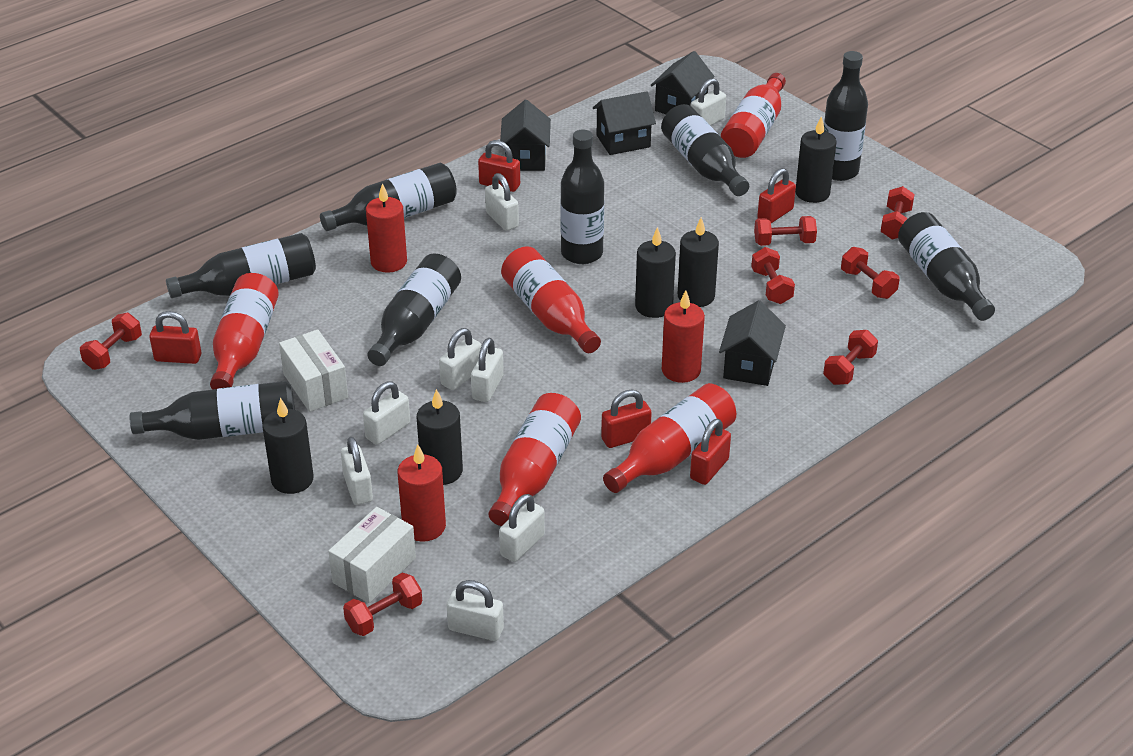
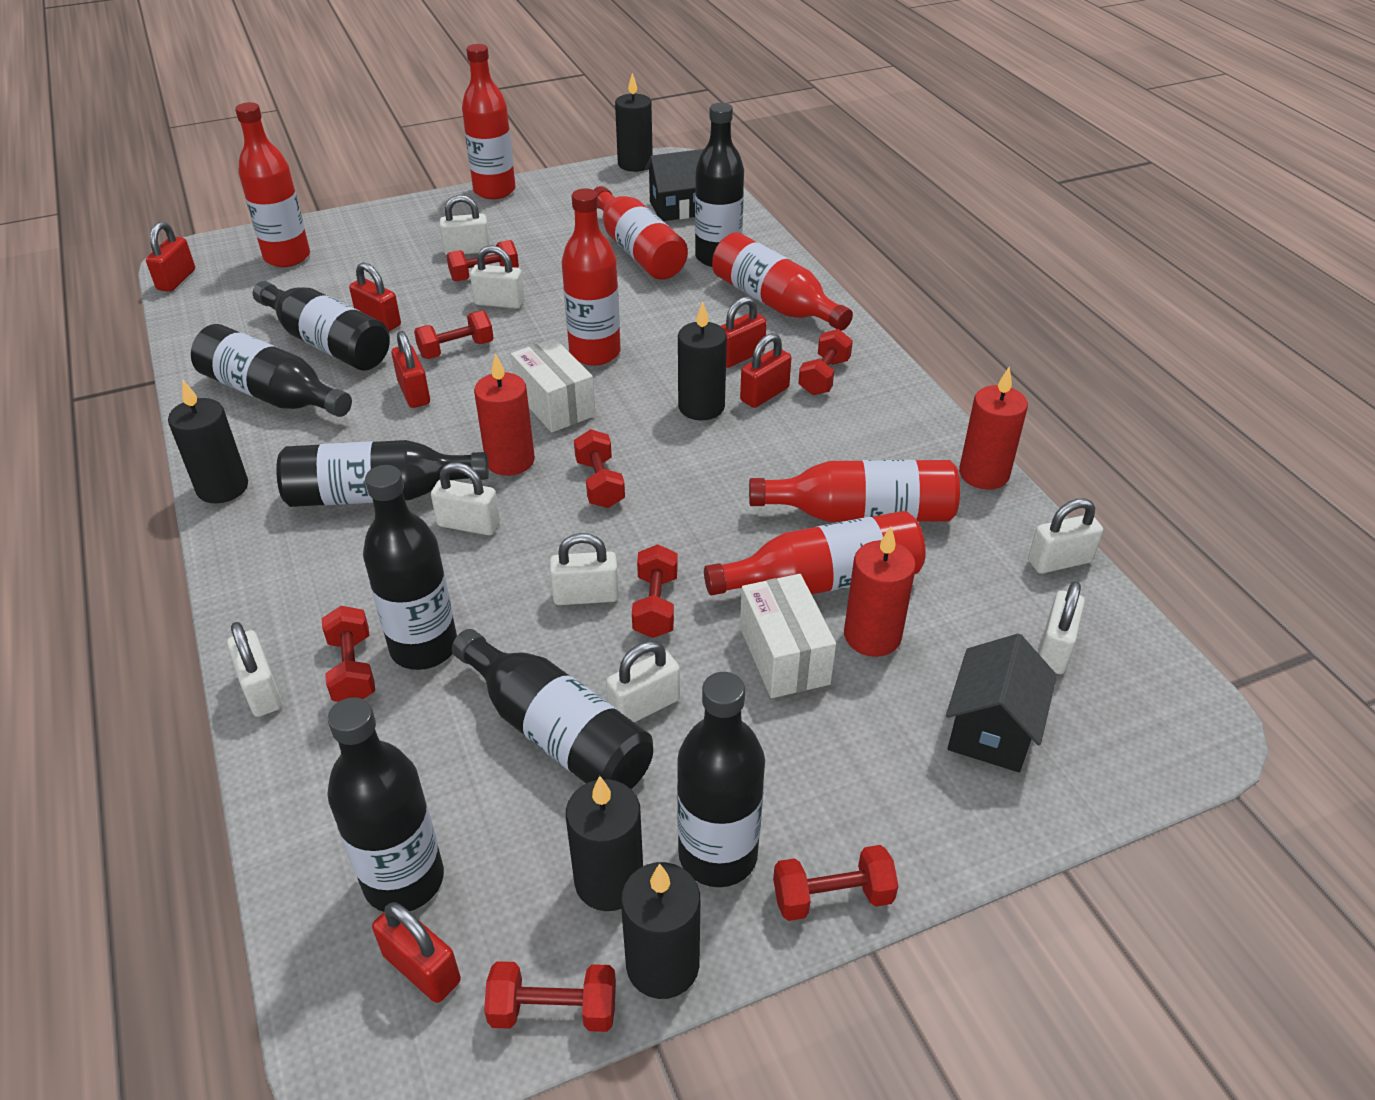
black house: 4 -> 2
red bottle: 5 -> 7
red dumbbell: 7 -> 8
red padlock: 5 -> 6

